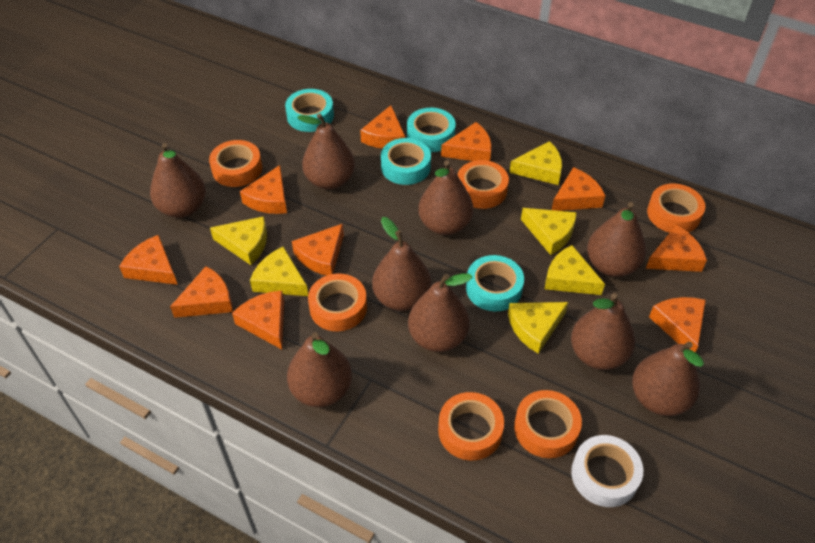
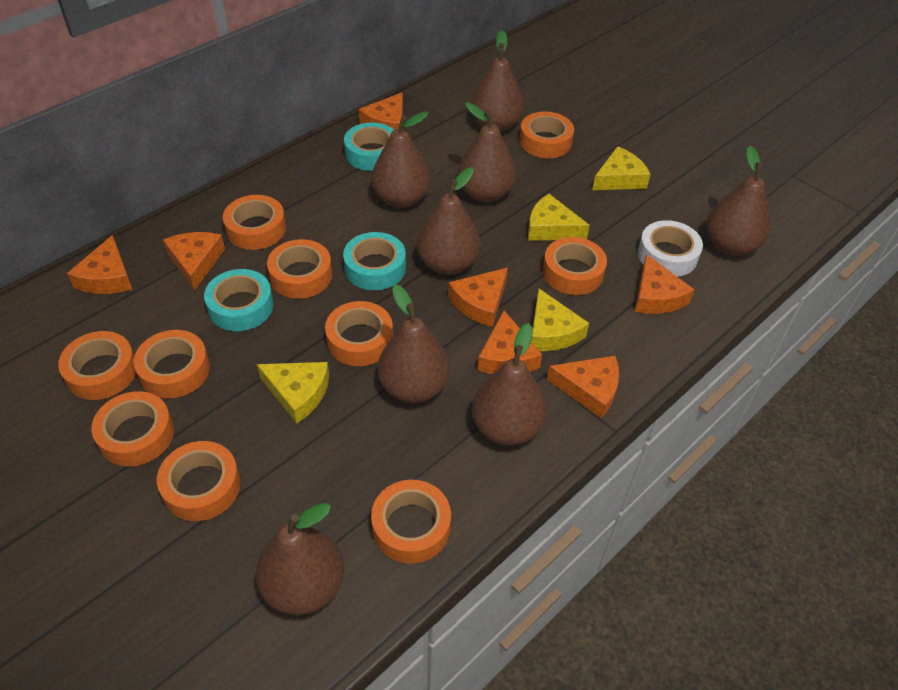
brown pear: 9 -> 8
orange cheese: 10 -> 7
orange tape: 6 -> 10
turquoise tape: 4 -> 3
yellow cheese: 6 -> 4

